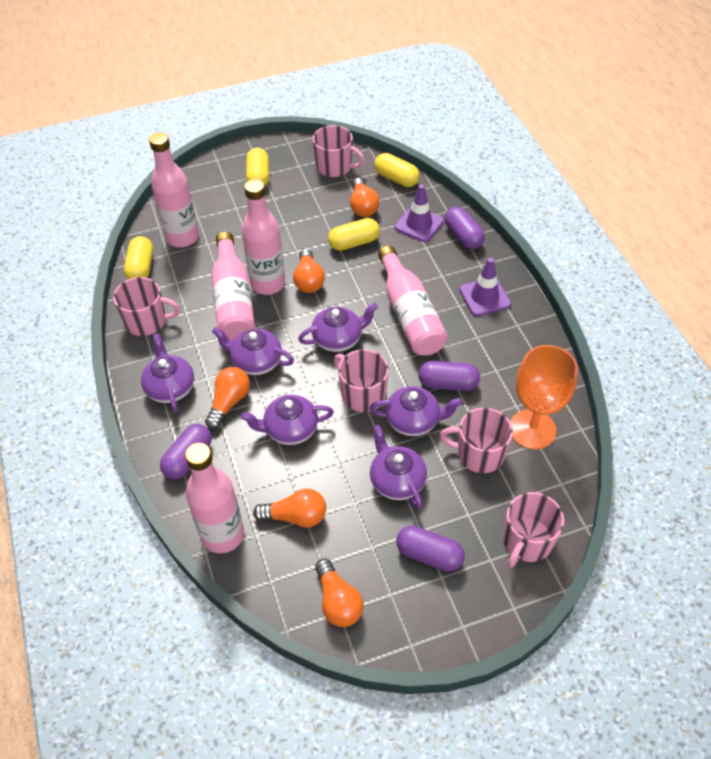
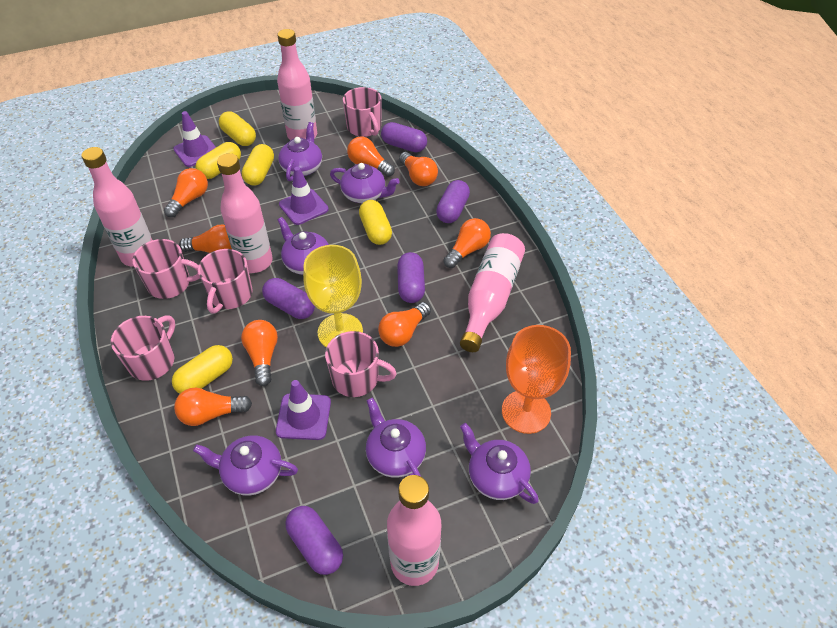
orange light bulb: 5 -> 8
purple capsule: 4 -> 5
purple traffic cone: 2 -> 3
yellow capsule: 4 -> 5
yellow goblet: 0 -> 1

